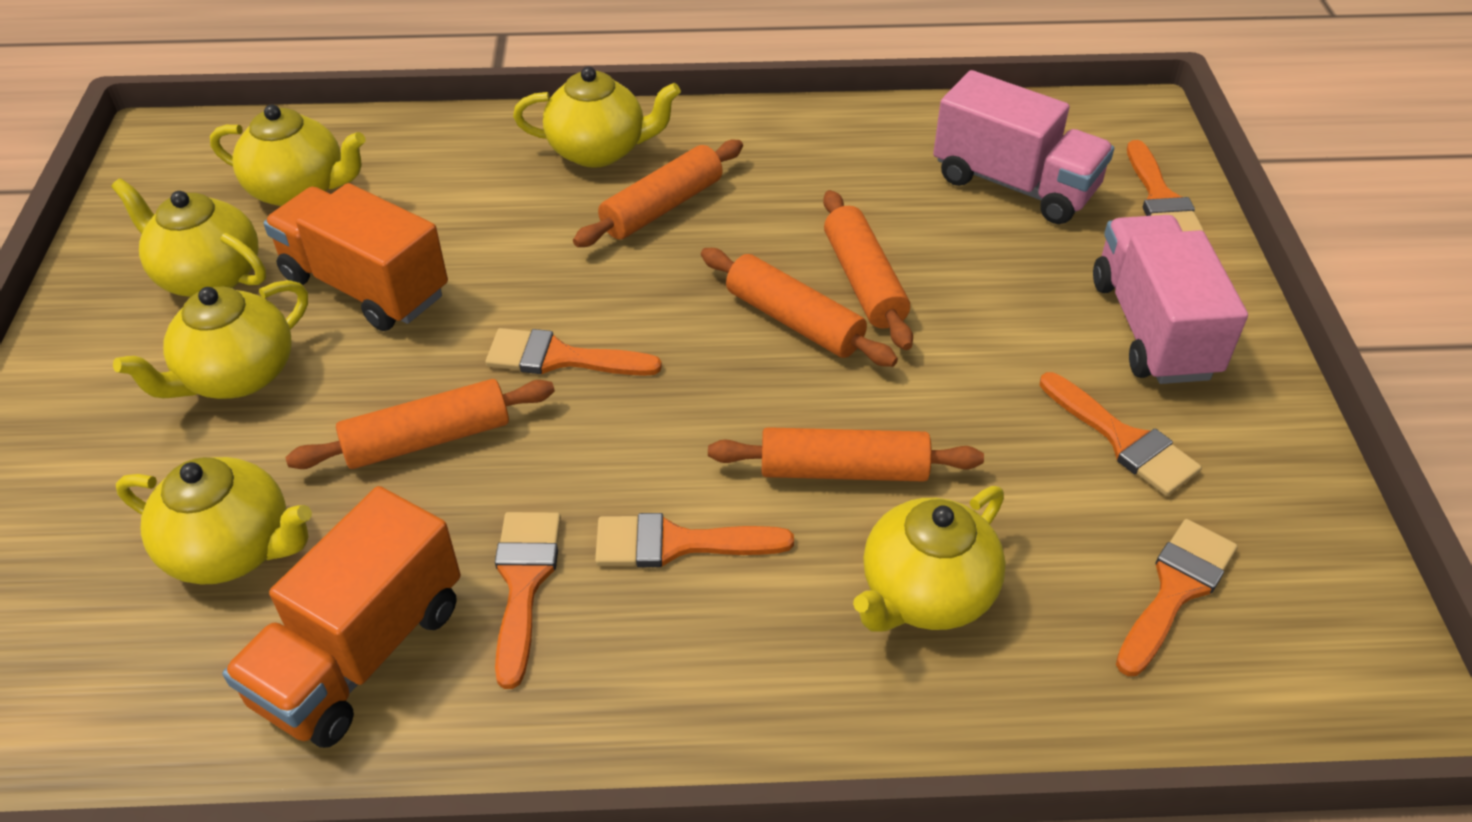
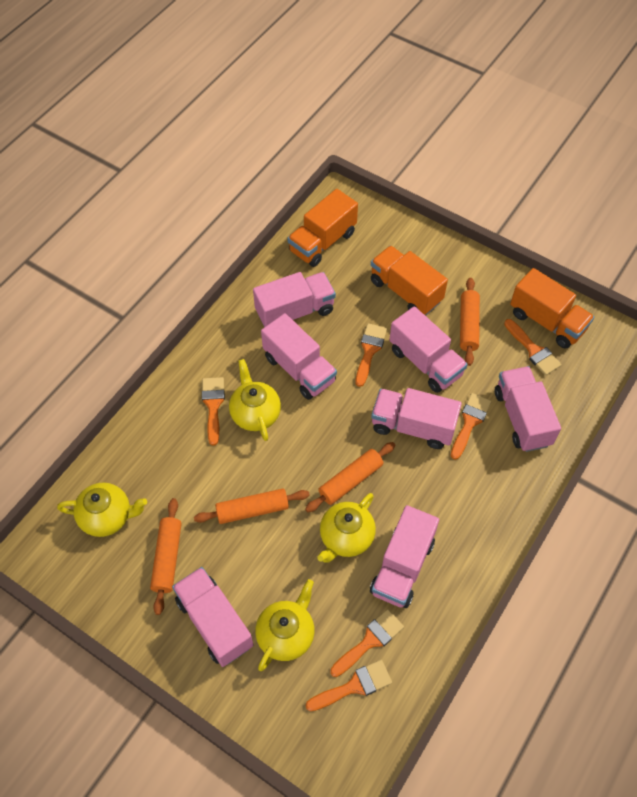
orange rolling pin: 5 -> 4
orange truck: 2 -> 3
pink truck: 2 -> 7
yellow teapot: 6 -> 4

